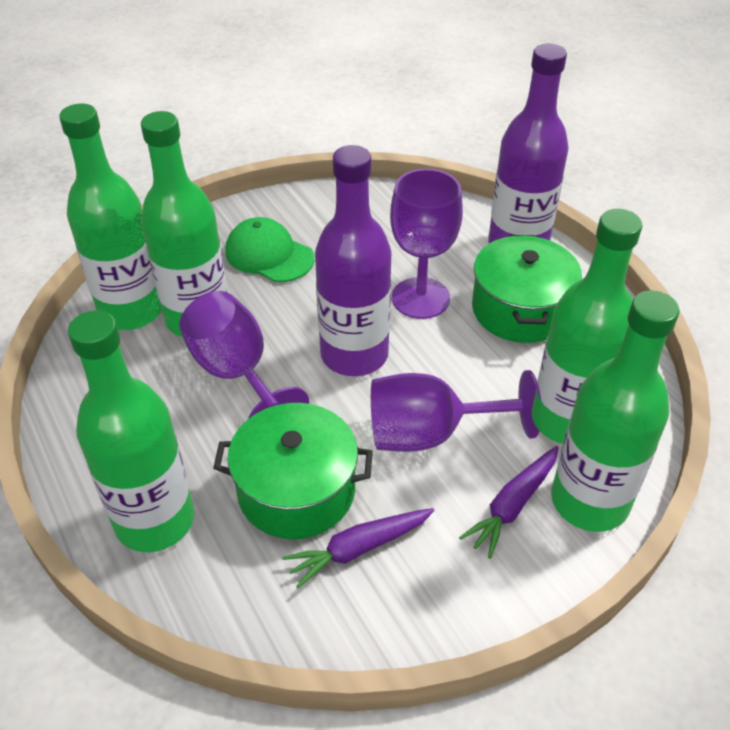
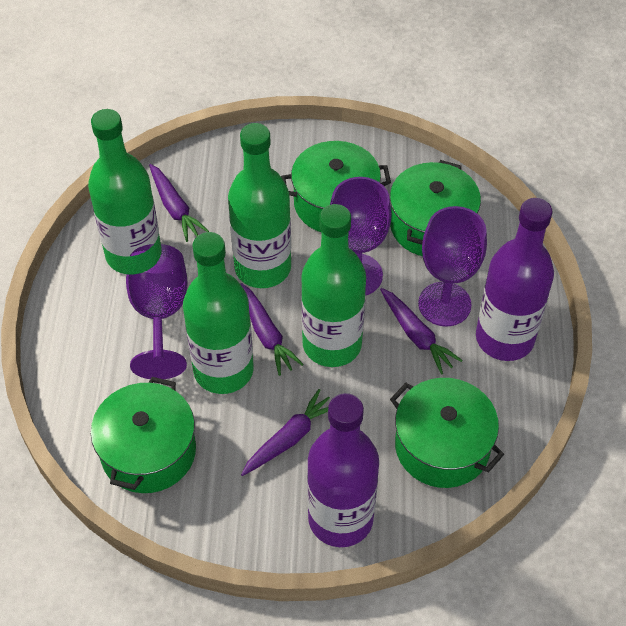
green bottle: 5 -> 4
green cap: 1 -> 0
green pot: 2 -> 4
purple carrot: 2 -> 4

